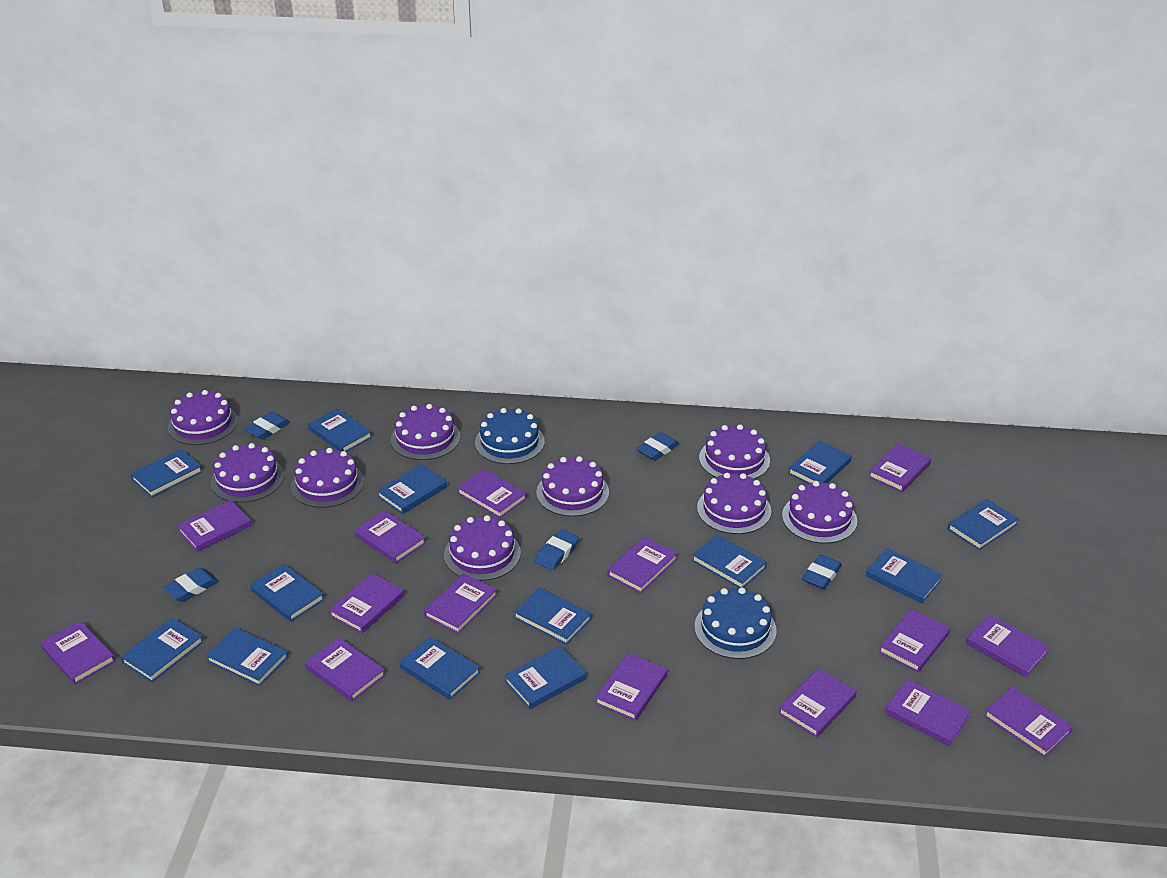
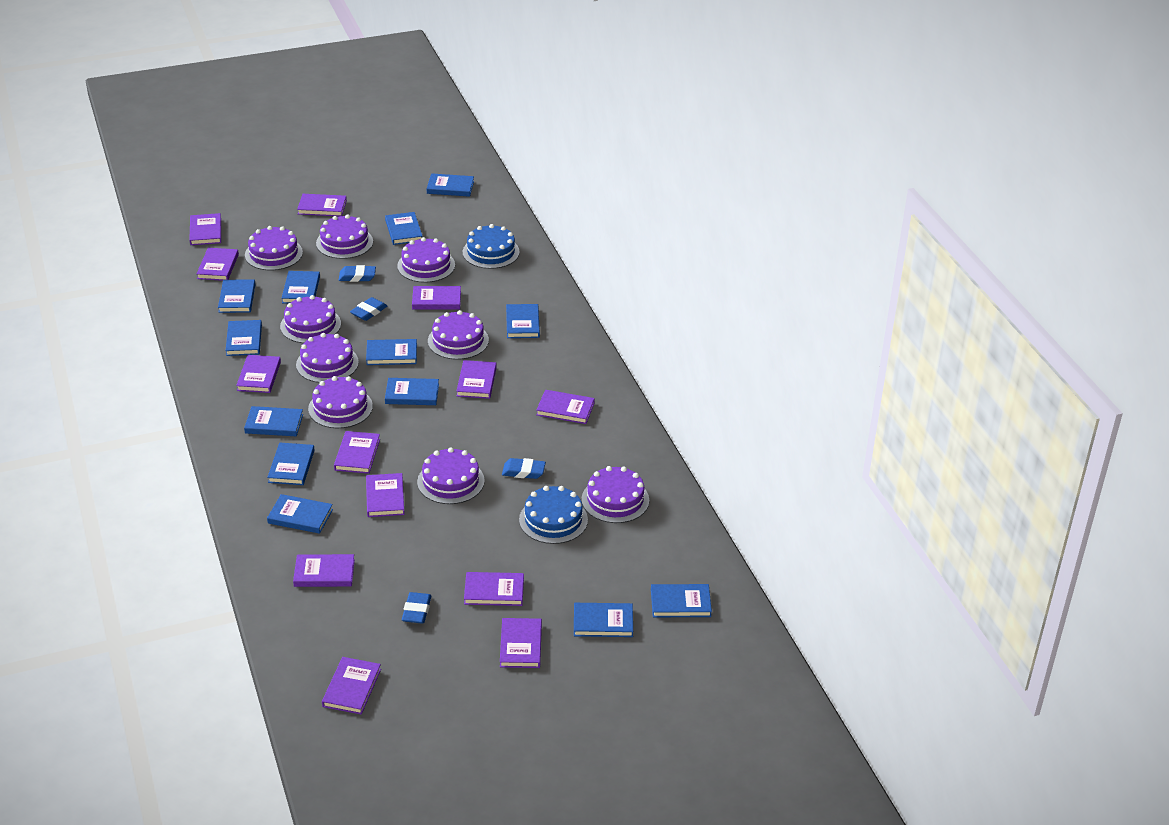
blue eraser: 5 -> 4
purple book: 15 -> 13

